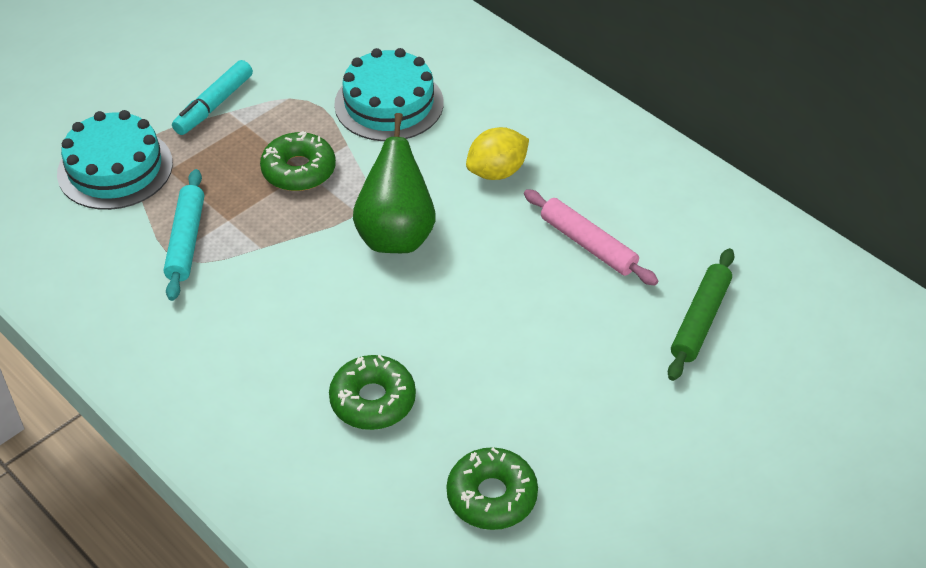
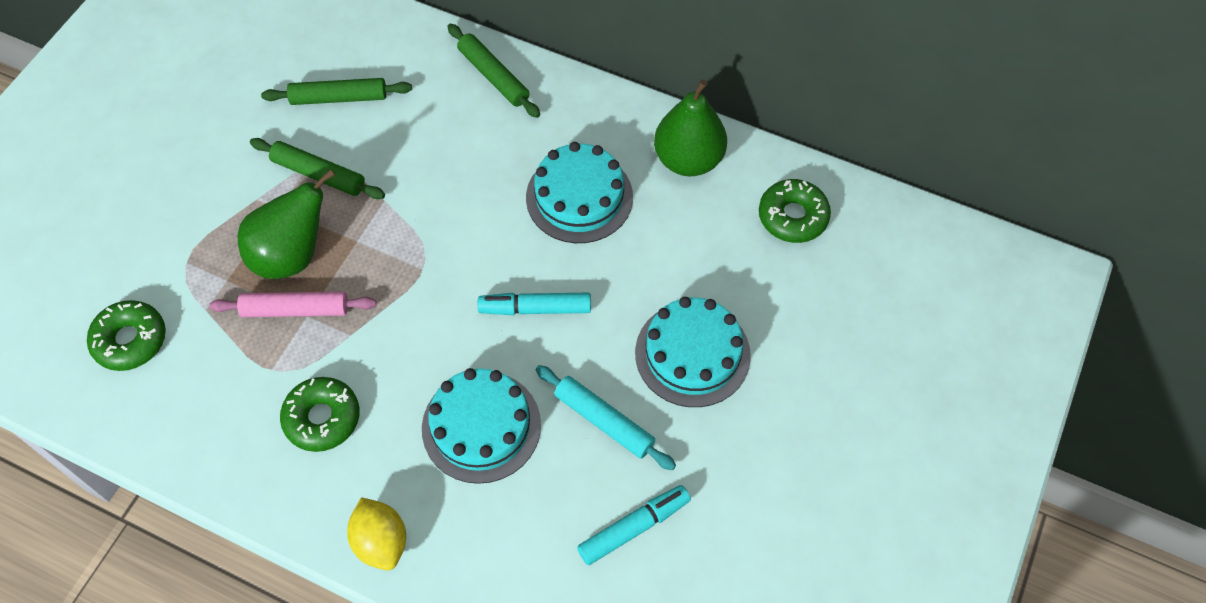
green pear: 1 -> 2
green rolling pin: 1 -> 3
turquoise cake: 2 -> 3
turquoise marker: 1 -> 2

